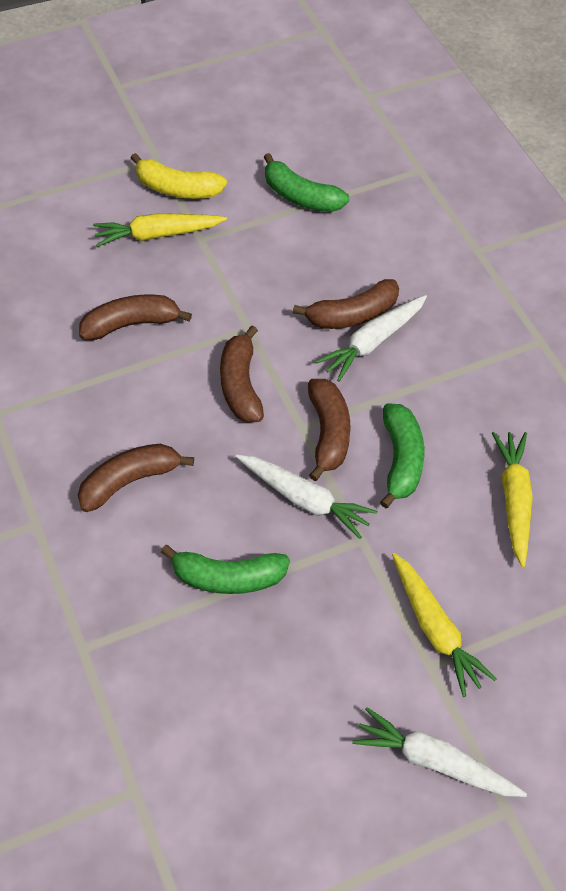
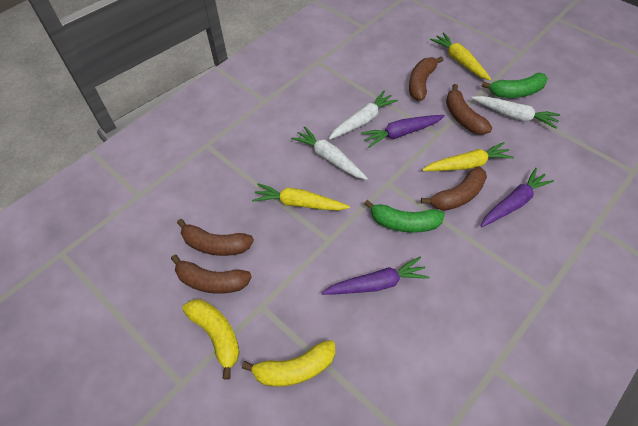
green banana: 3 -> 2
purple carrot: 0 -> 3
yellow banana: 1 -> 2

